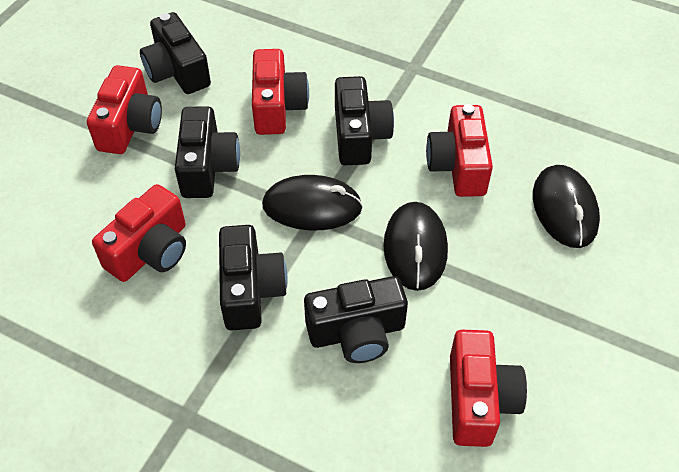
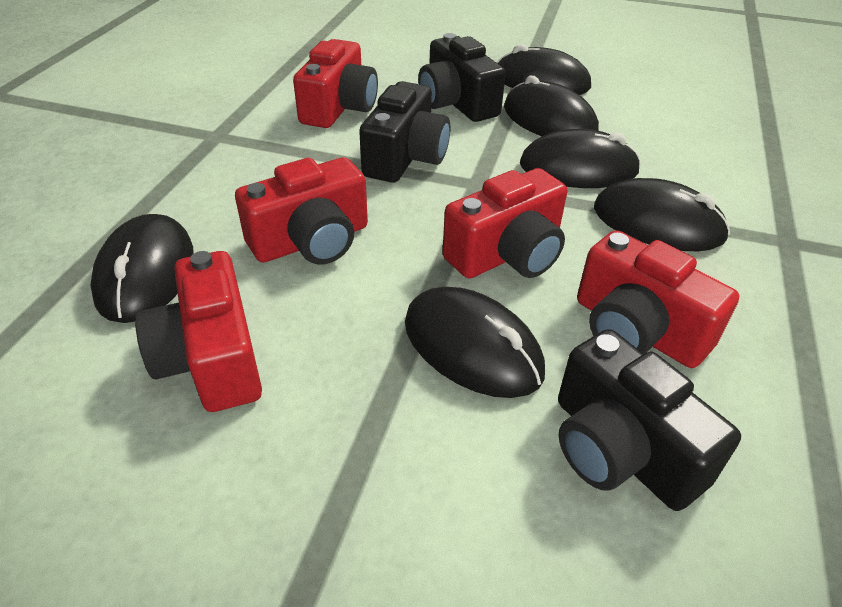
black camera: 5 -> 3
black mouse: 3 -> 6

